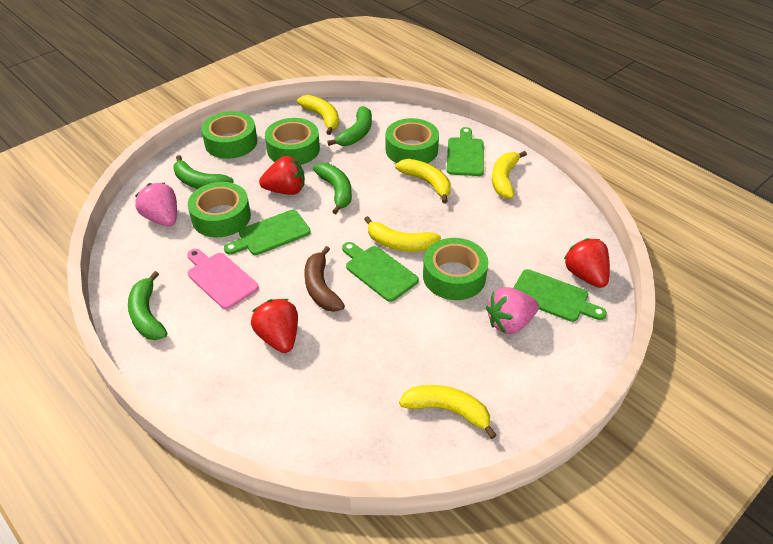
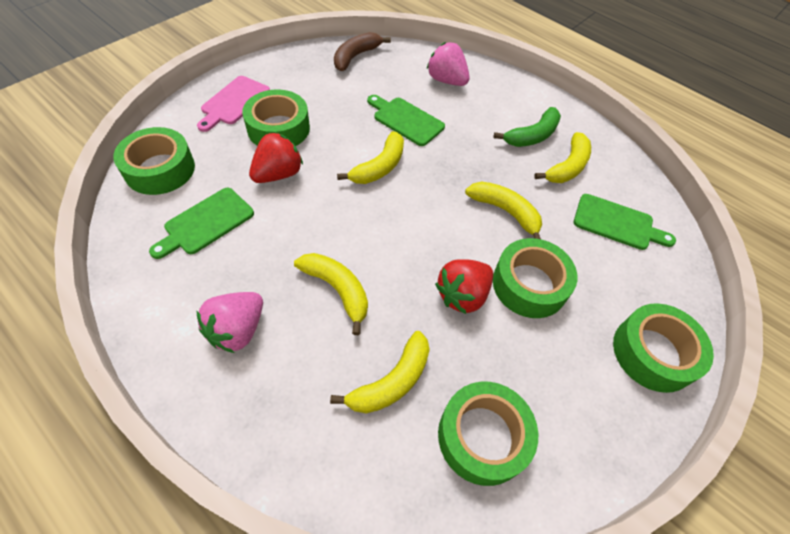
green banana: 4 -> 1
green cutting board: 4 -> 3
red strawberry: 3 -> 2

